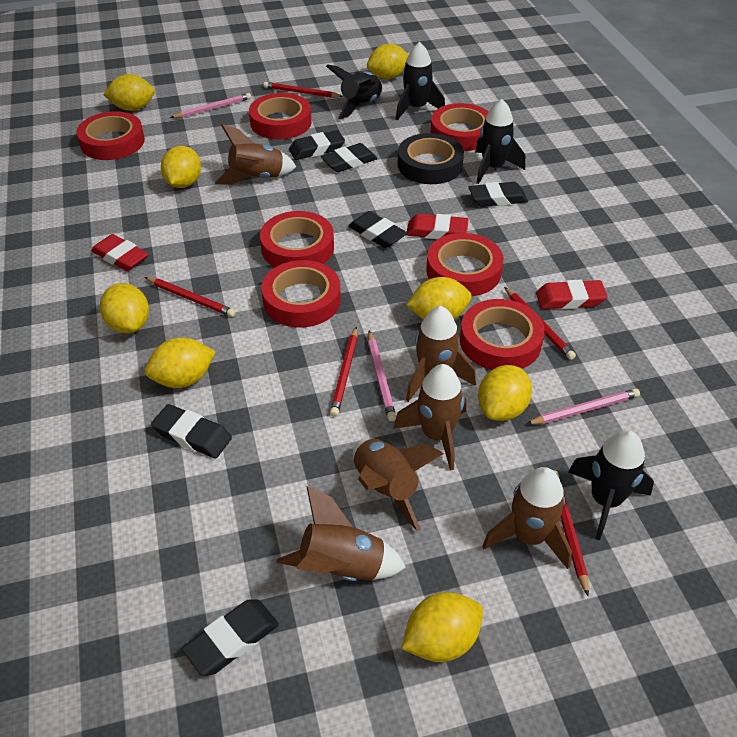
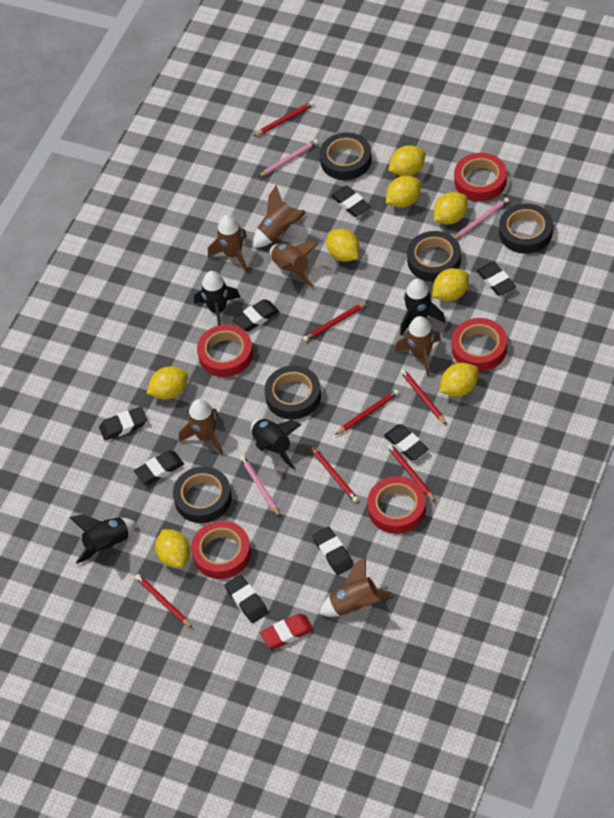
black eraser: 6 -> 8
black tape: 1 -> 5
red eraser: 3 -> 1
red pencil: 5 -> 7
red tape: 7 -> 5

